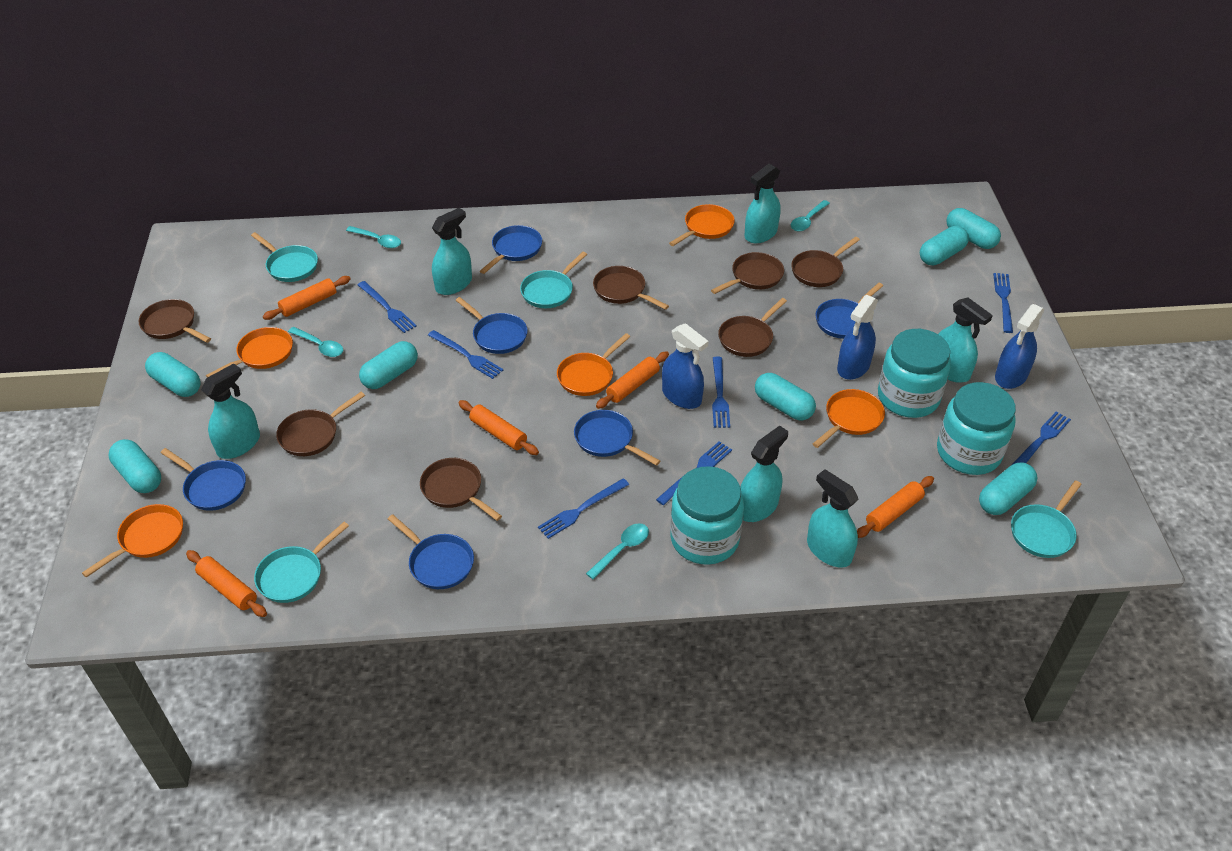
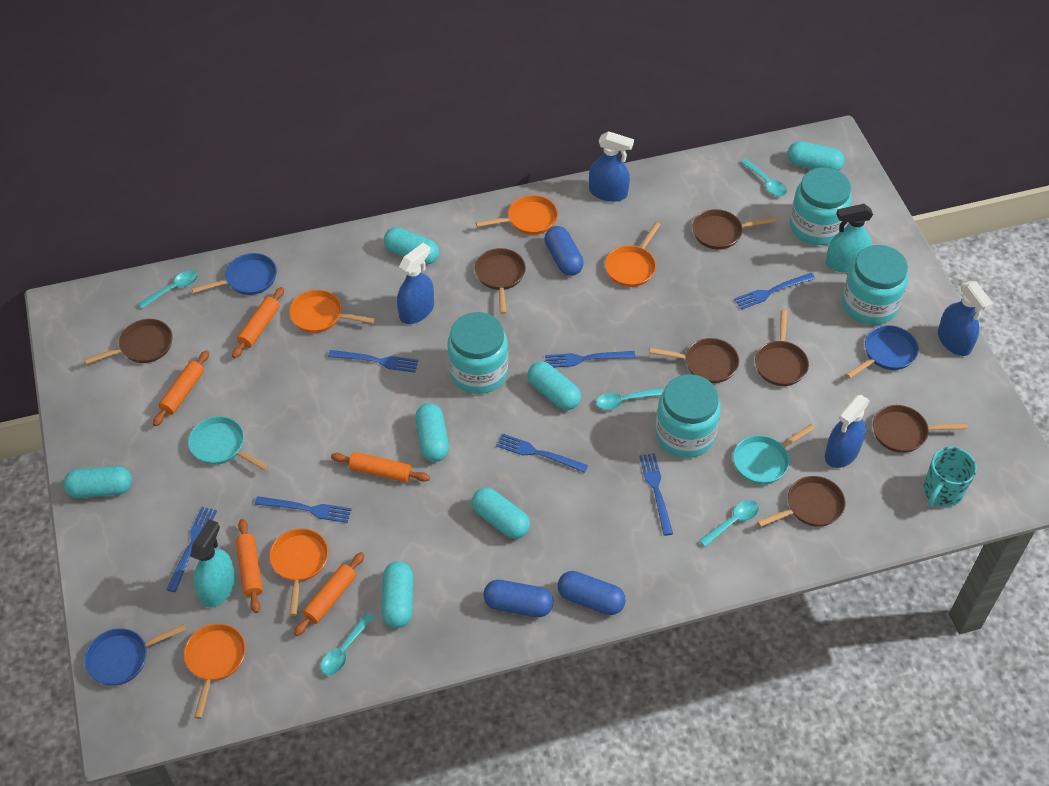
blue capsule: 0 -> 3
blue pan: 6 -> 3
blue spray bottle: 3 -> 4
turquoise jar: 3 -> 4
turquoise mug: 0 -> 1
turquoise pan: 4 -> 2
turquoise spoon: 4 -> 5
turquoise spray bottle: 6 -> 2

